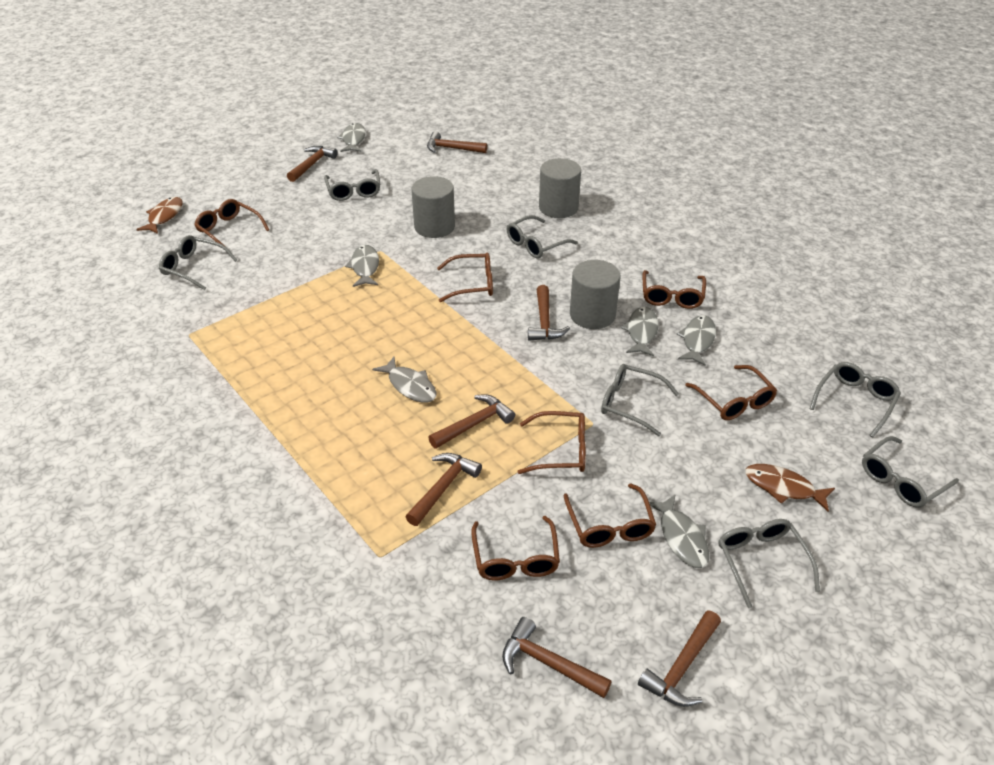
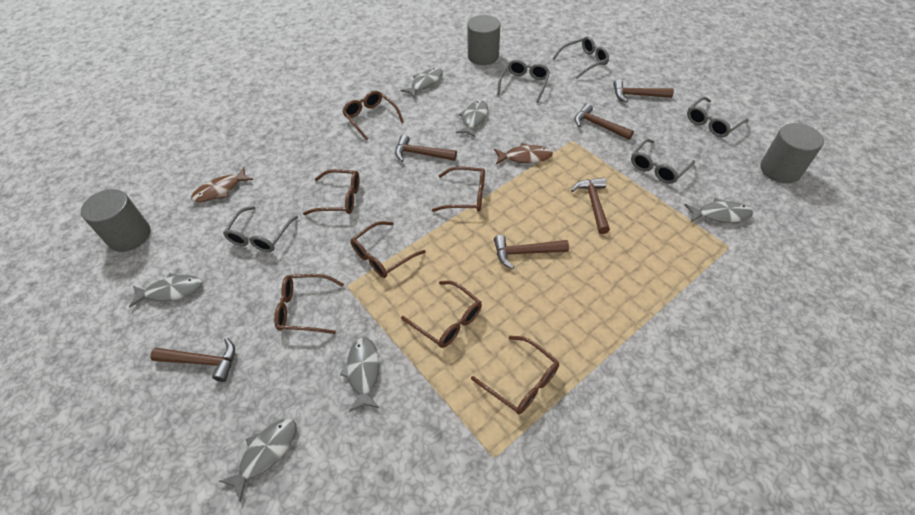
brown hammer: 7 -> 6
grey glasses: 7 -> 5

